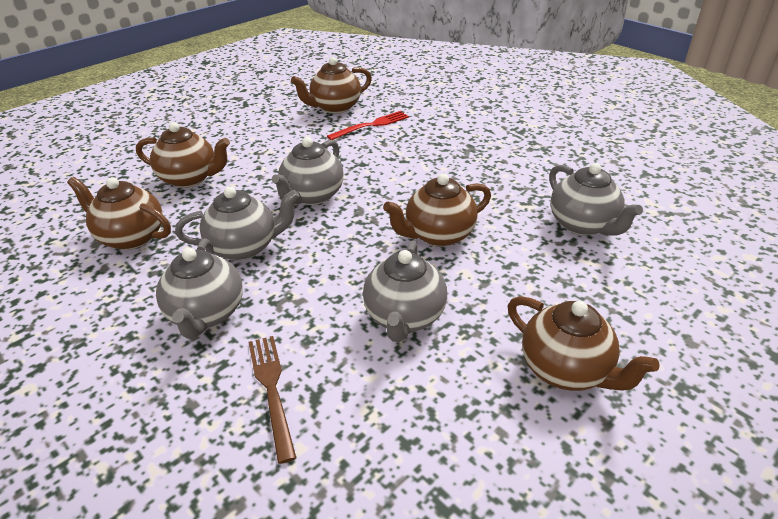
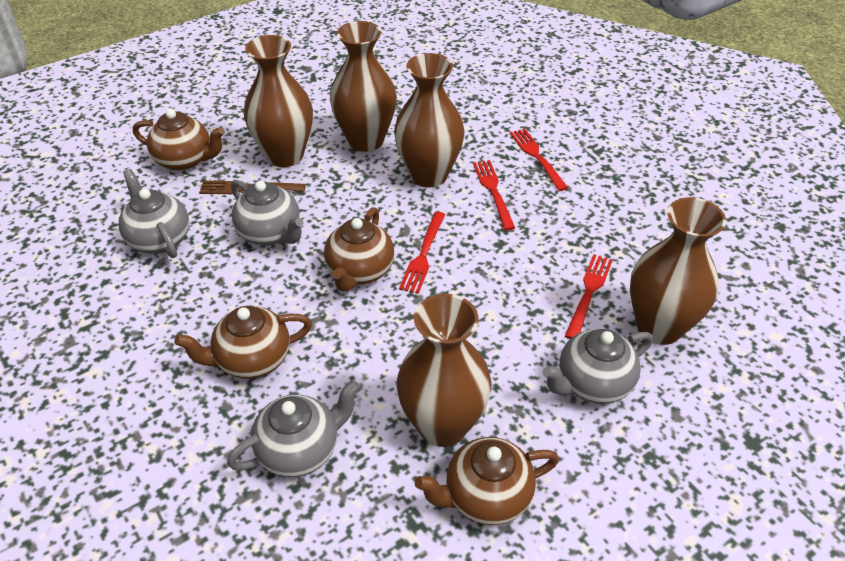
brown teapot: 5 -> 4
brown vase: 0 -> 5
grey teapot: 5 -> 4
red fork: 1 -> 4

